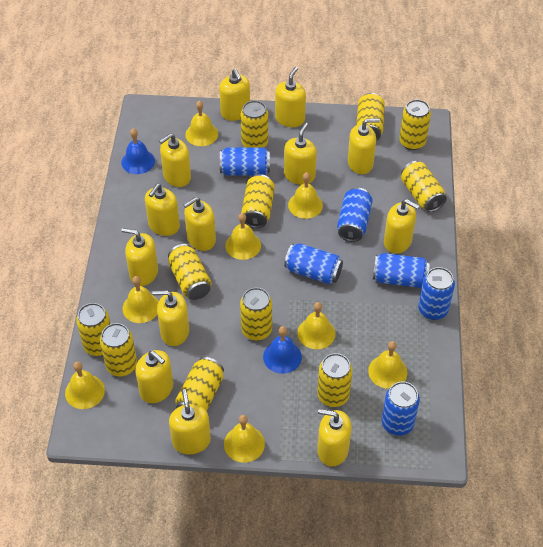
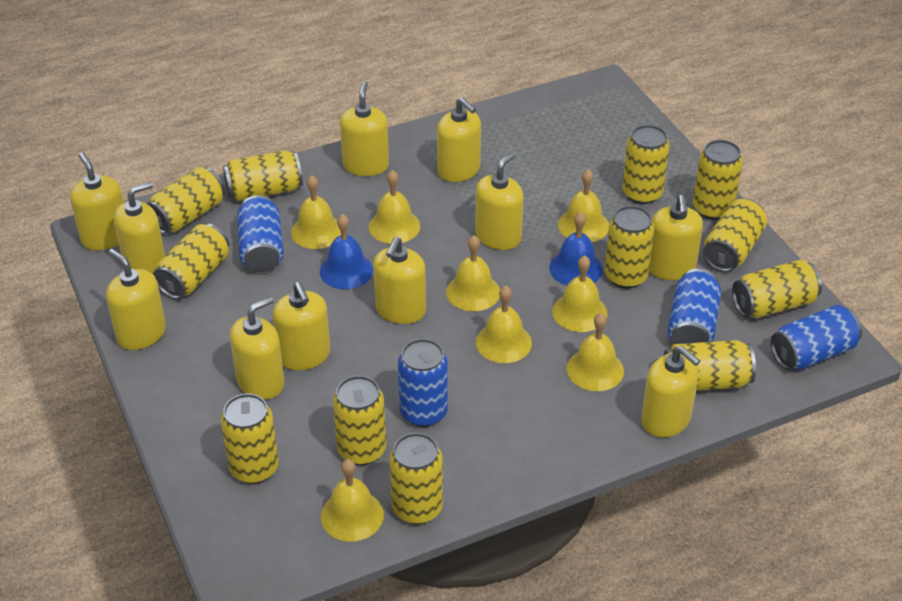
blue can: 6 -> 4
yellow can: 11 -> 12
yellow soap dispenser: 13 -> 11

